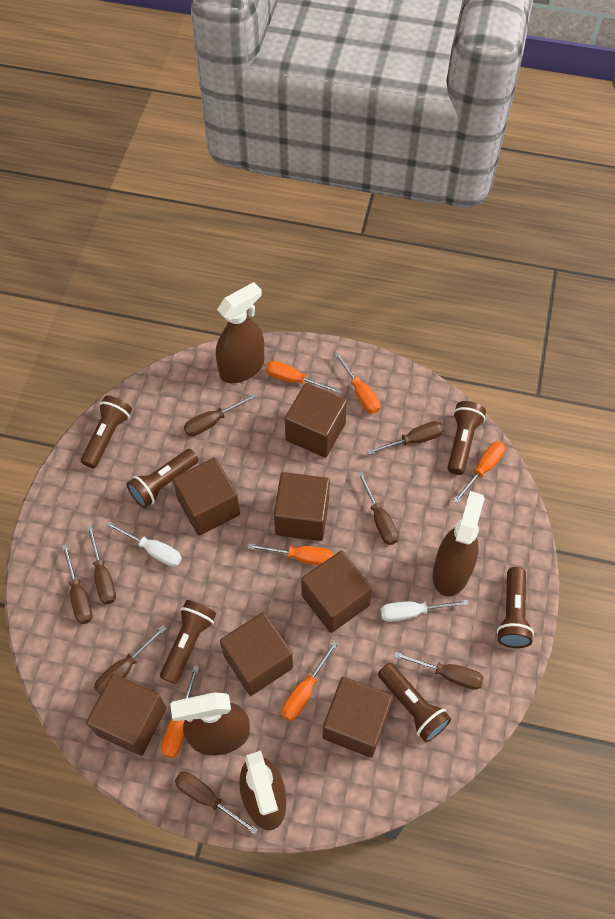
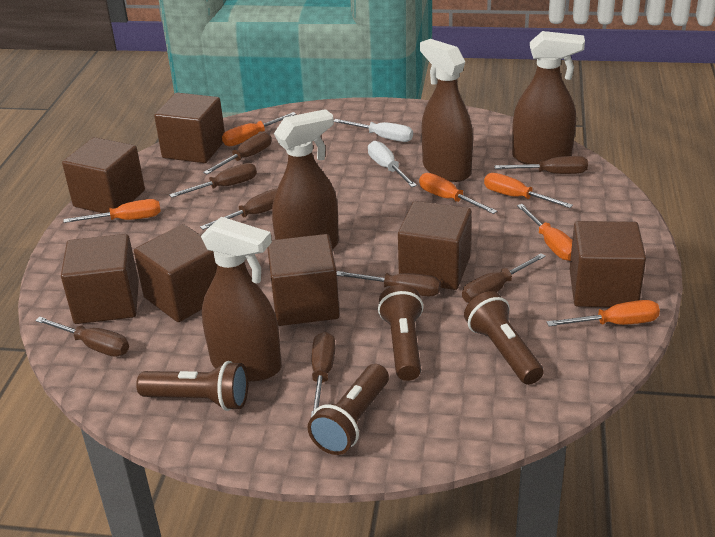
brown flashlight: 6 -> 4

